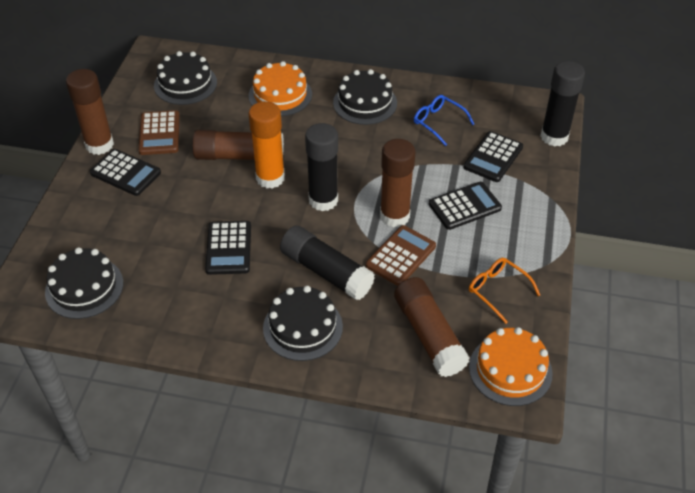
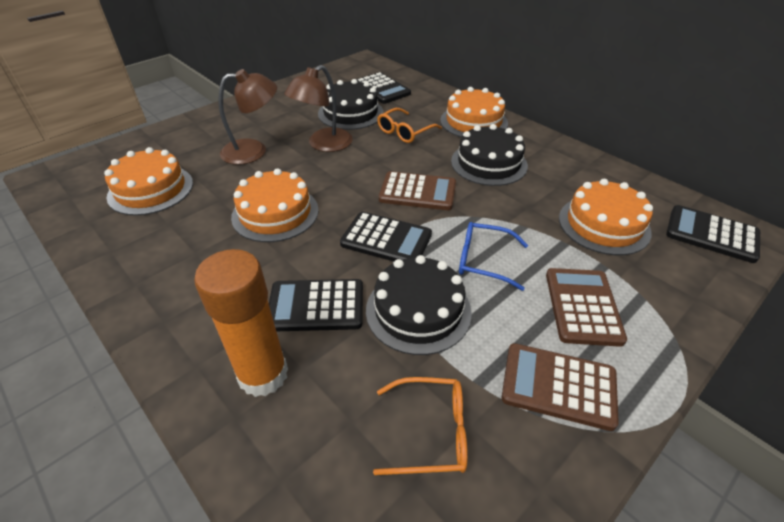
black cake: 4 -> 3
black glue stick: 3 -> 0
brown calculator: 2 -> 3
brown glue stick: 4 -> 0
brown lamp: 0 -> 2
orange cake: 2 -> 4
orange glasses: 1 -> 2

